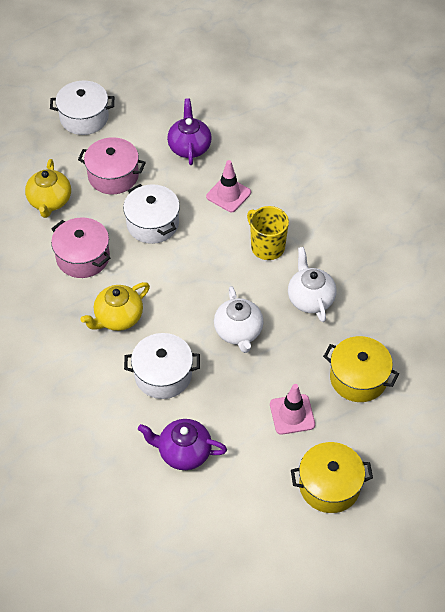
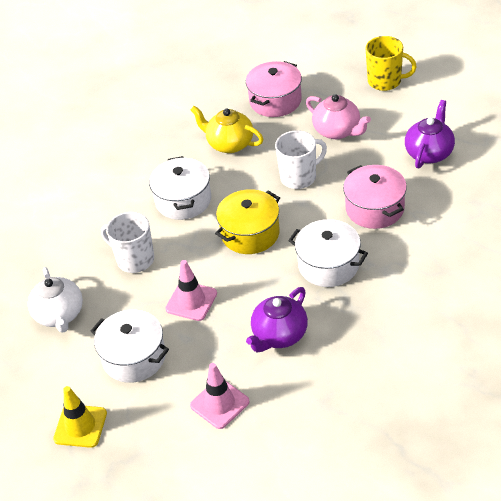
pink teapot: 0 -> 1
white mug: 0 -> 2
white teapot: 2 -> 1
yellow pot: 2 -> 1
yellow teapot: 2 -> 1
yellow traffic cone: 0 -> 1

